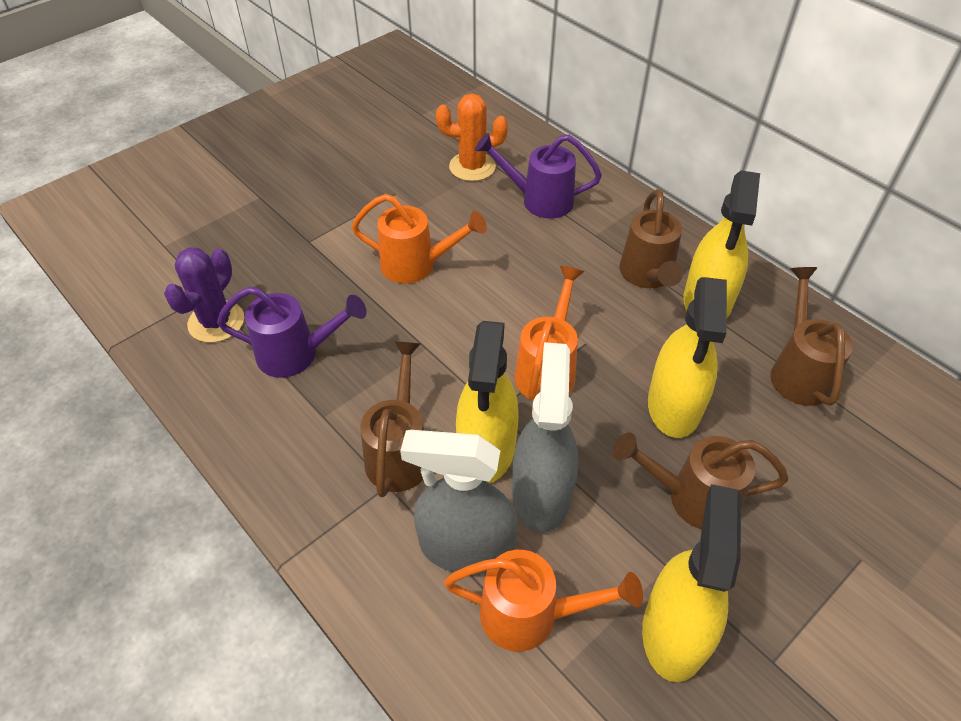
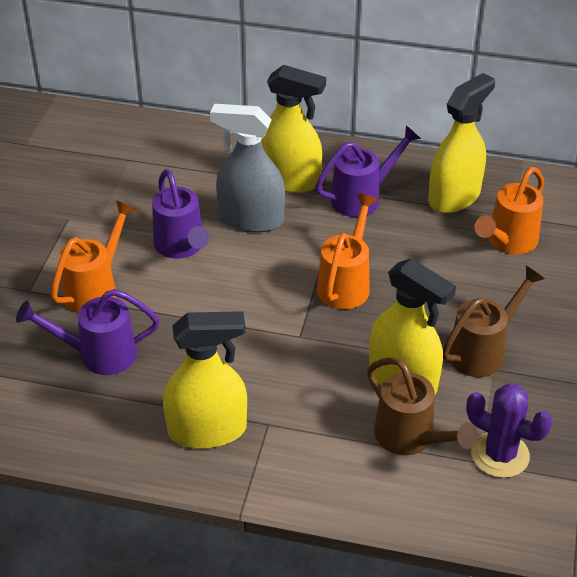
brown watering can: 4 -> 2
grey spray bottle: 2 -> 1
orange cactus: 1 -> 0
purple watering can: 2 -> 3

